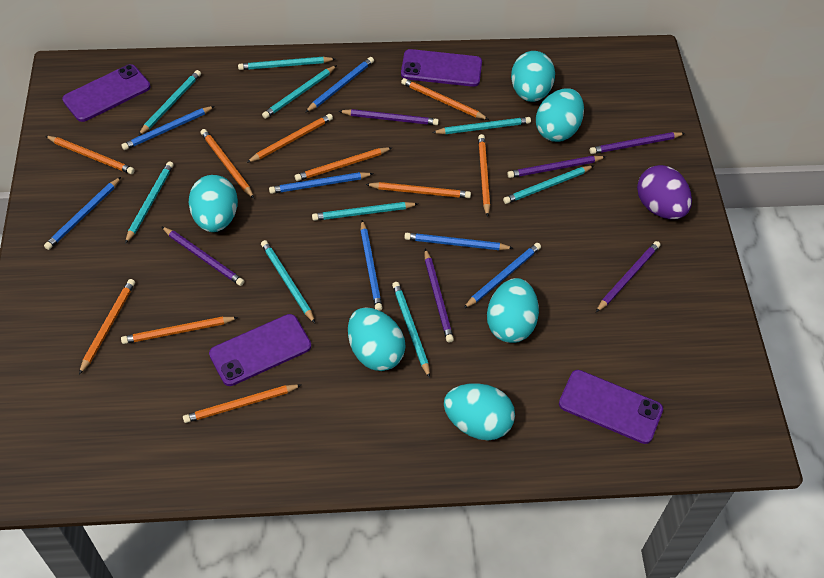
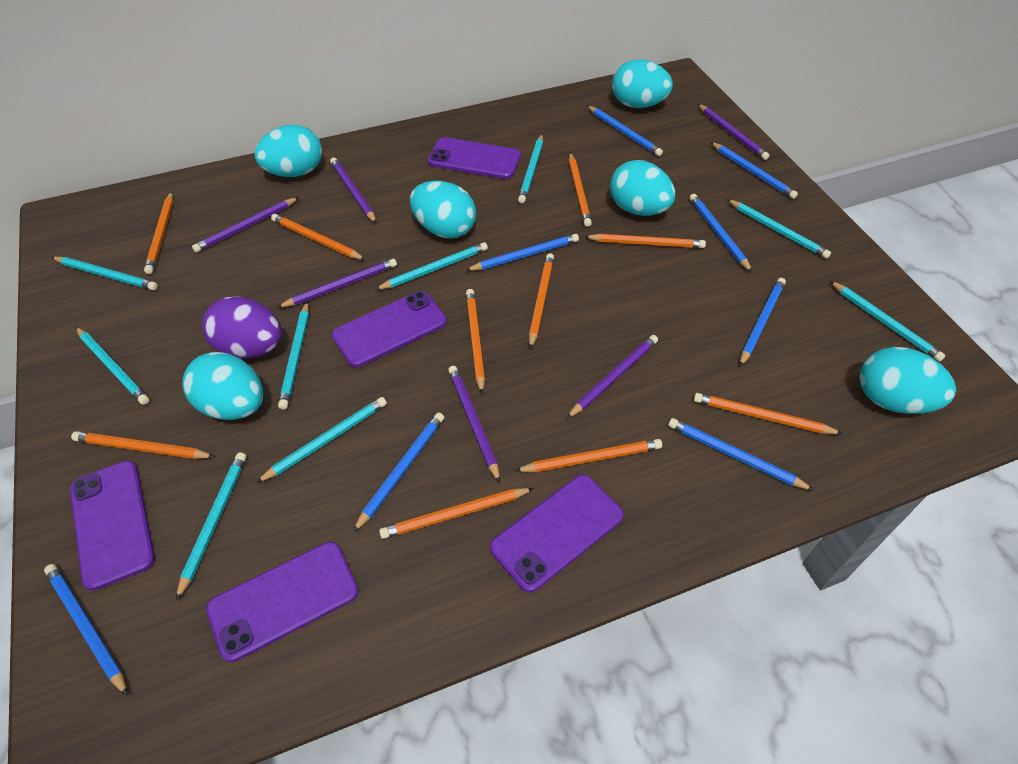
blue pencil: 7 -> 8
purple phone: 4 -> 5

